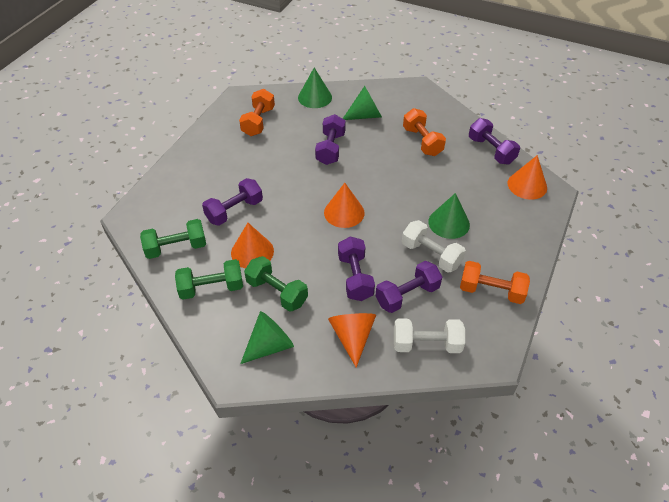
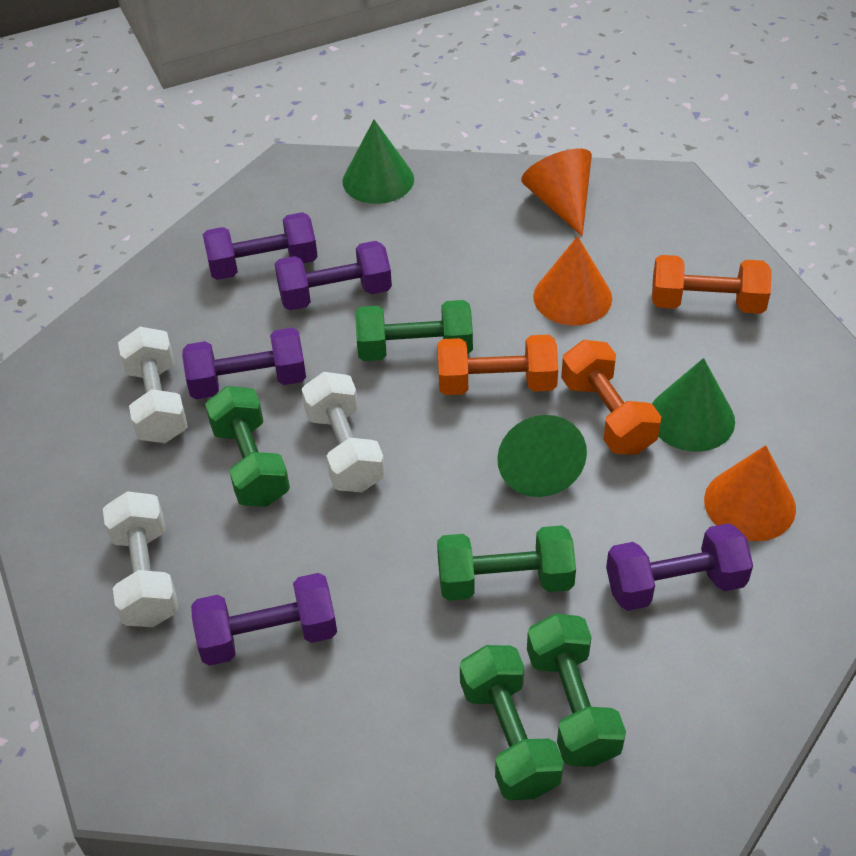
green cone: 4 -> 3
green dumbbell: 3 -> 5
orange cone: 4 -> 3
white dumbbell: 2 -> 3

